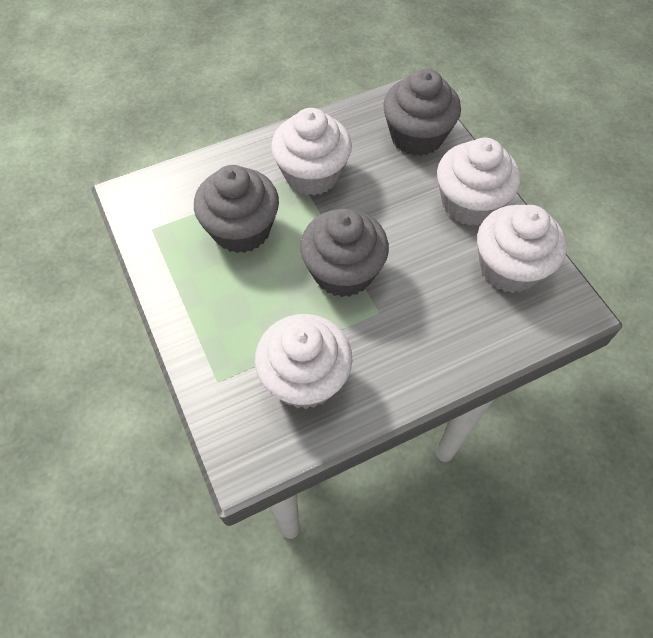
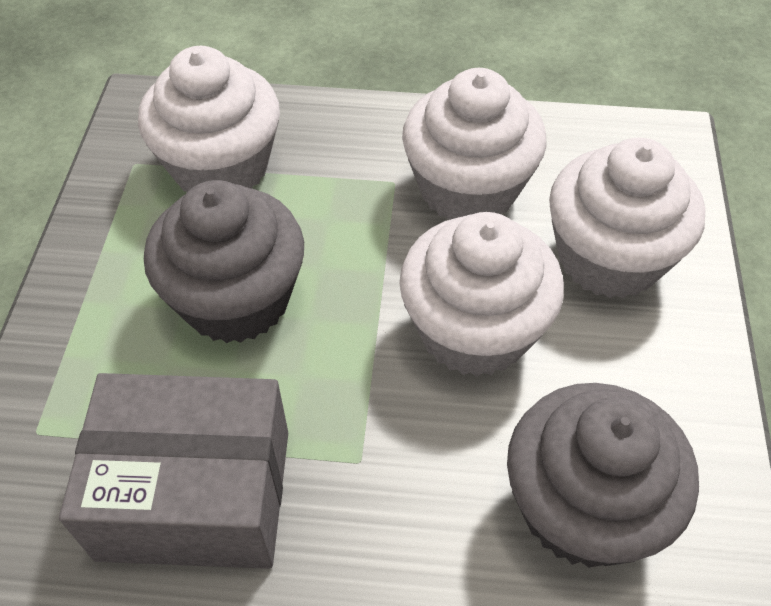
grey box: 0 -> 1
grey cupcake: 3 -> 2

